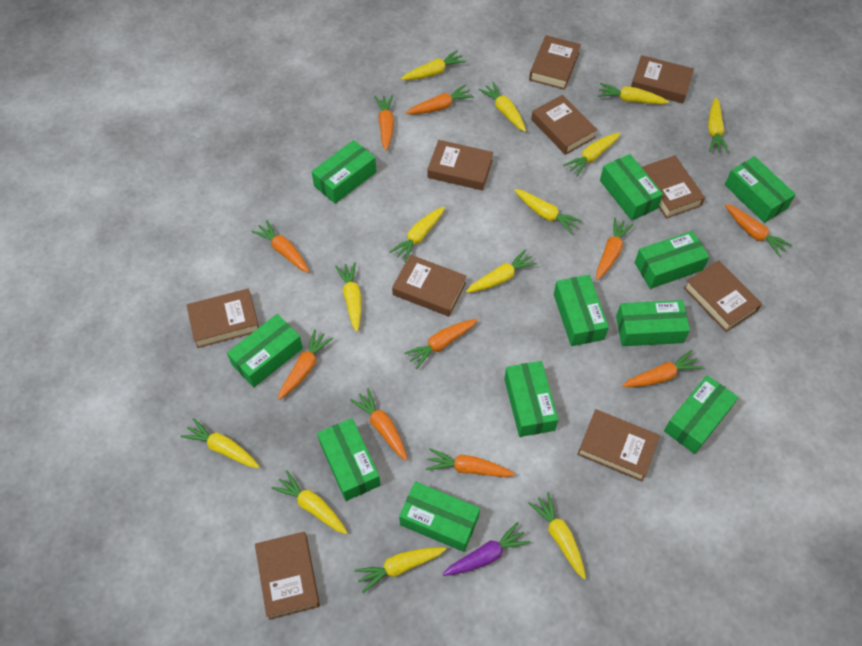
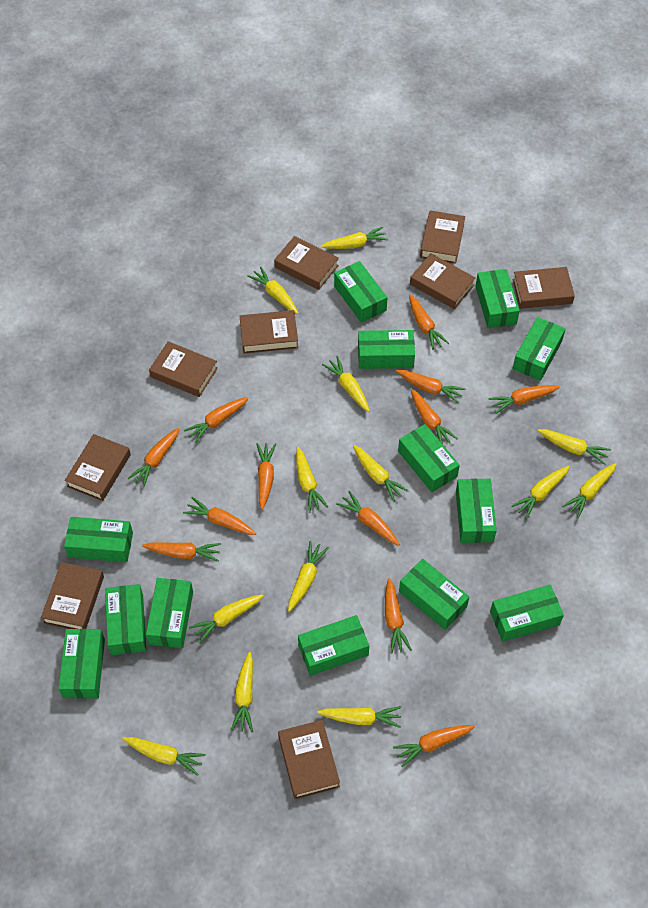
brown book: 10 -> 9
green box: 11 -> 13
orange carrot: 10 -> 12
purple carrot: 1 -> 0

